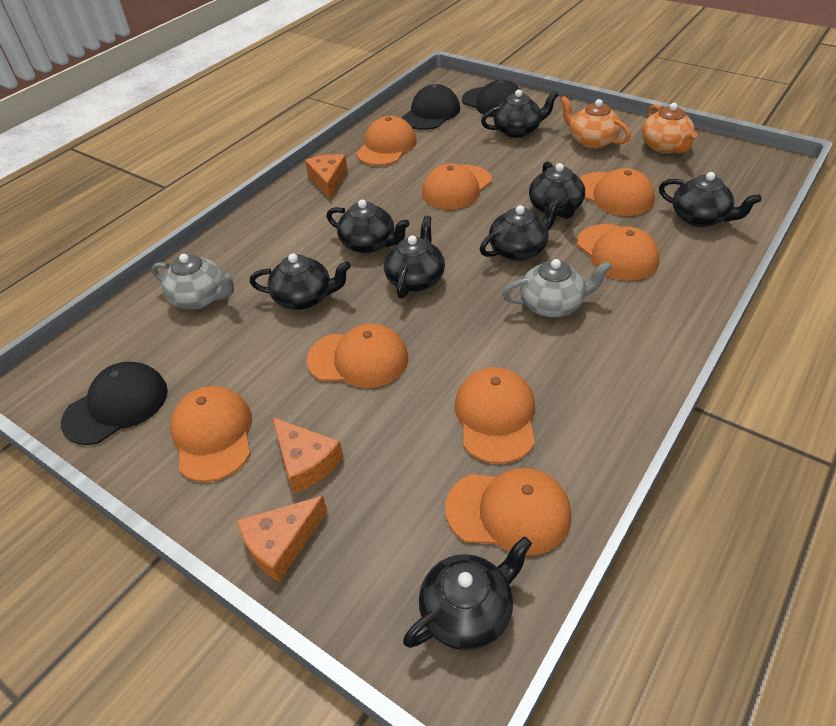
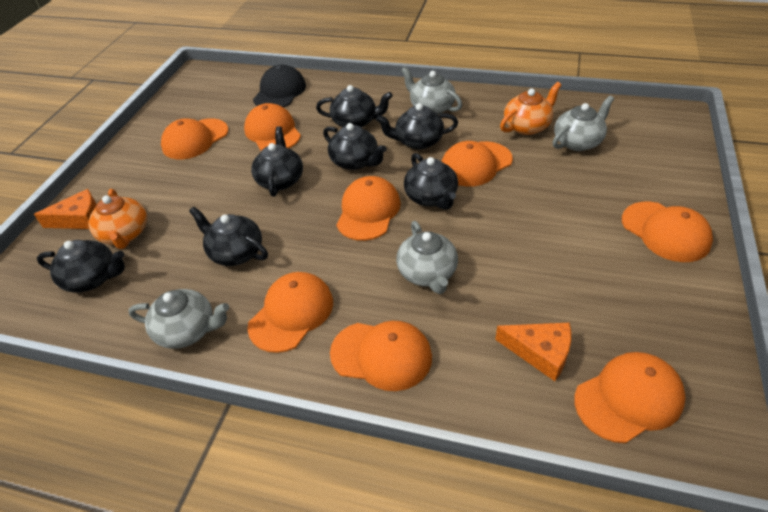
black cap: 3 -> 1
black teapot: 8 -> 7
grey teapot: 2 -> 4
orange cheese: 3 -> 2

